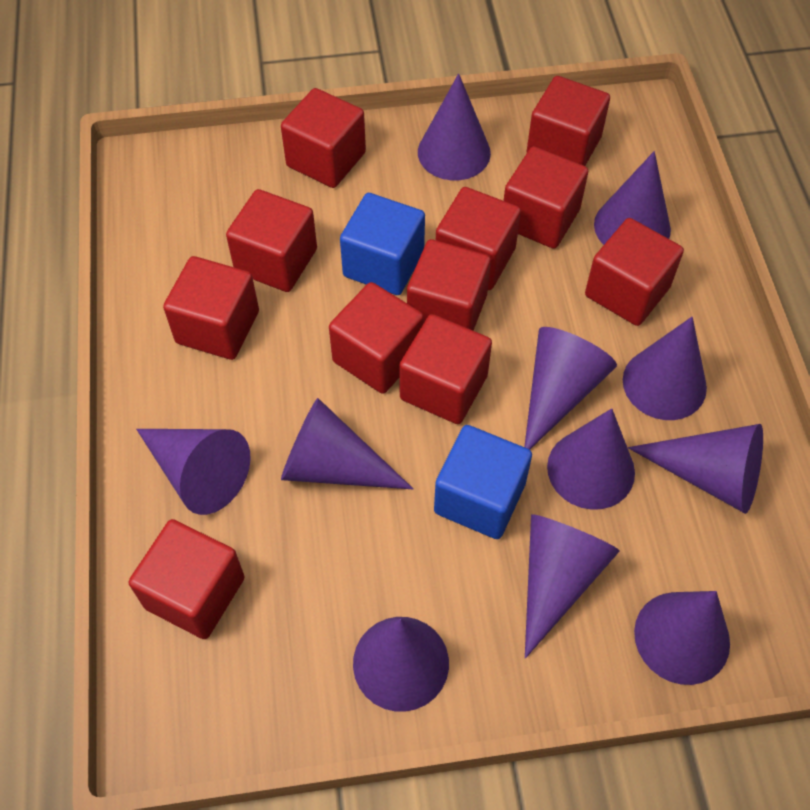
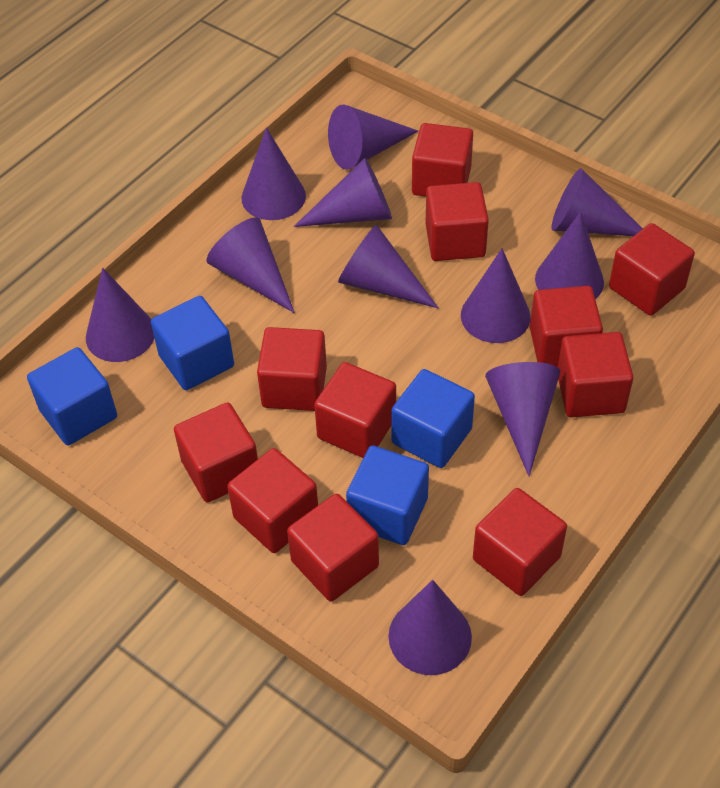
blue cube: 2 -> 4

